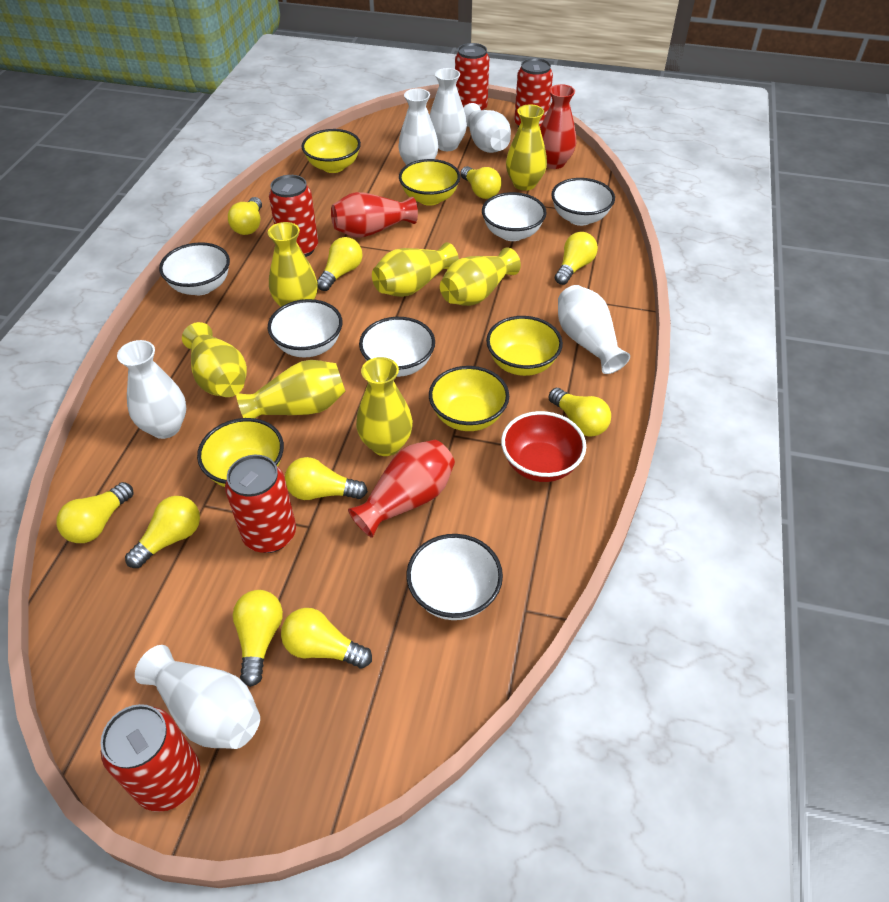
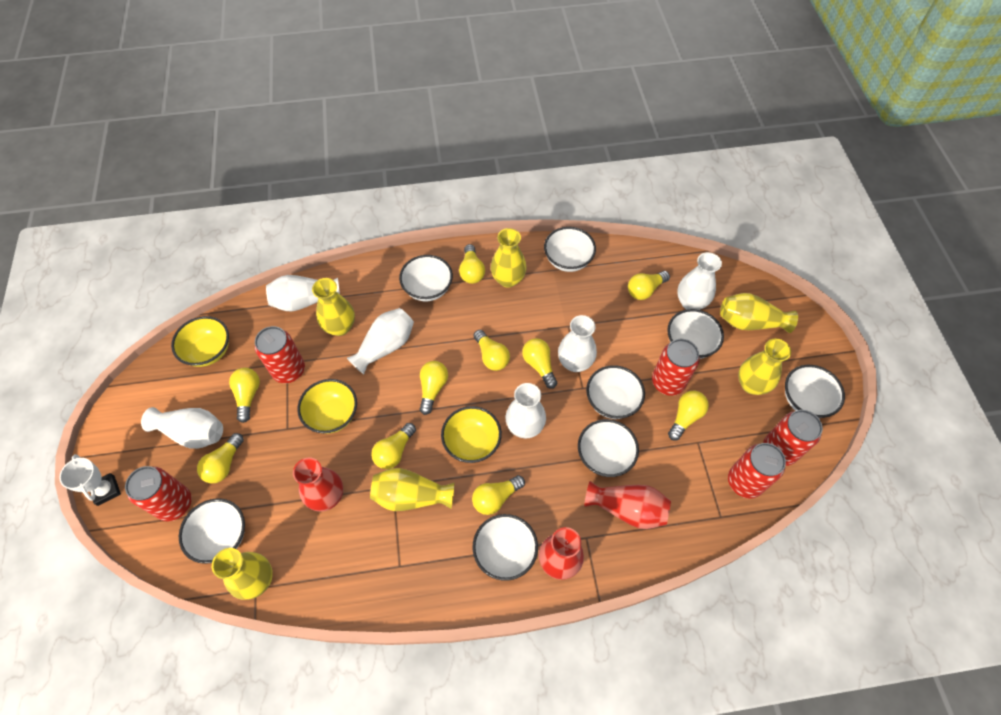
red bowl: 1 -> 0
white bowl: 6 -> 8
white trophy: 0 -> 1
yellow bowl: 5 -> 3
yellow vase: 7 -> 6

